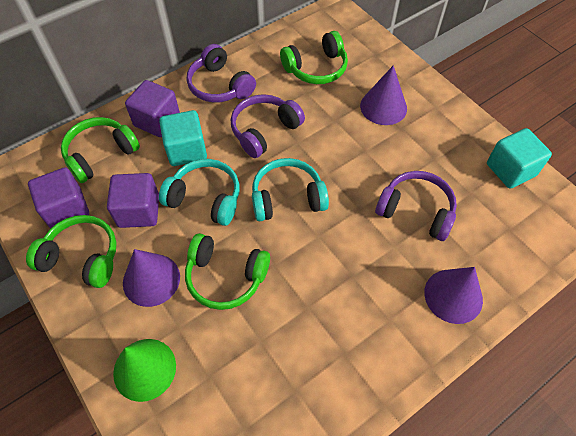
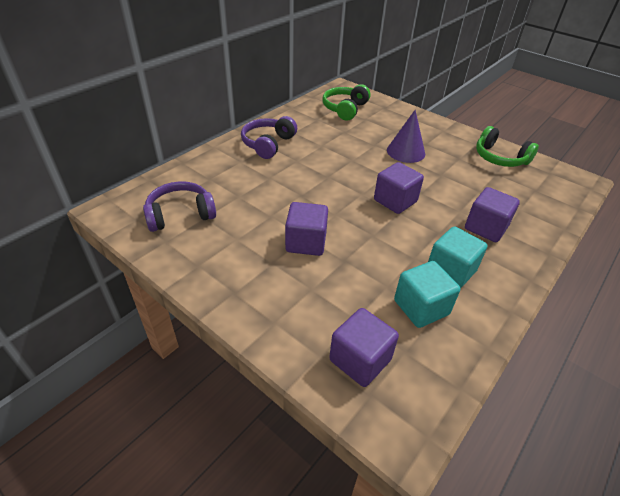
green cone: 1 -> 0
green headphones: 4 -> 2
purple cone: 3 -> 1
purple cube: 3 -> 4
purple headphones: 3 -> 2
turquoise headphones: 2 -> 0

